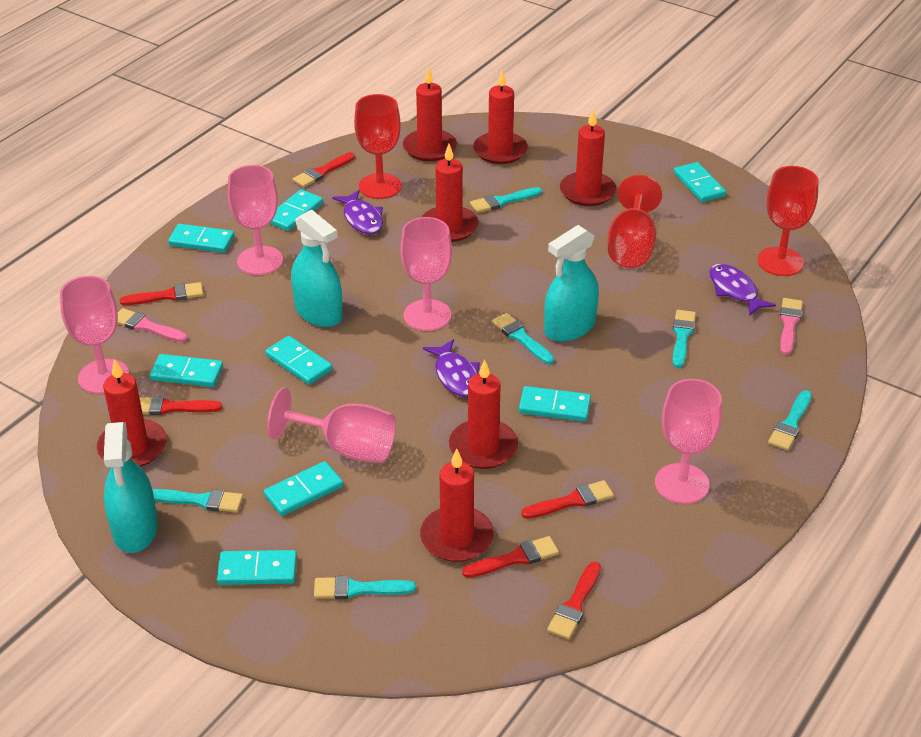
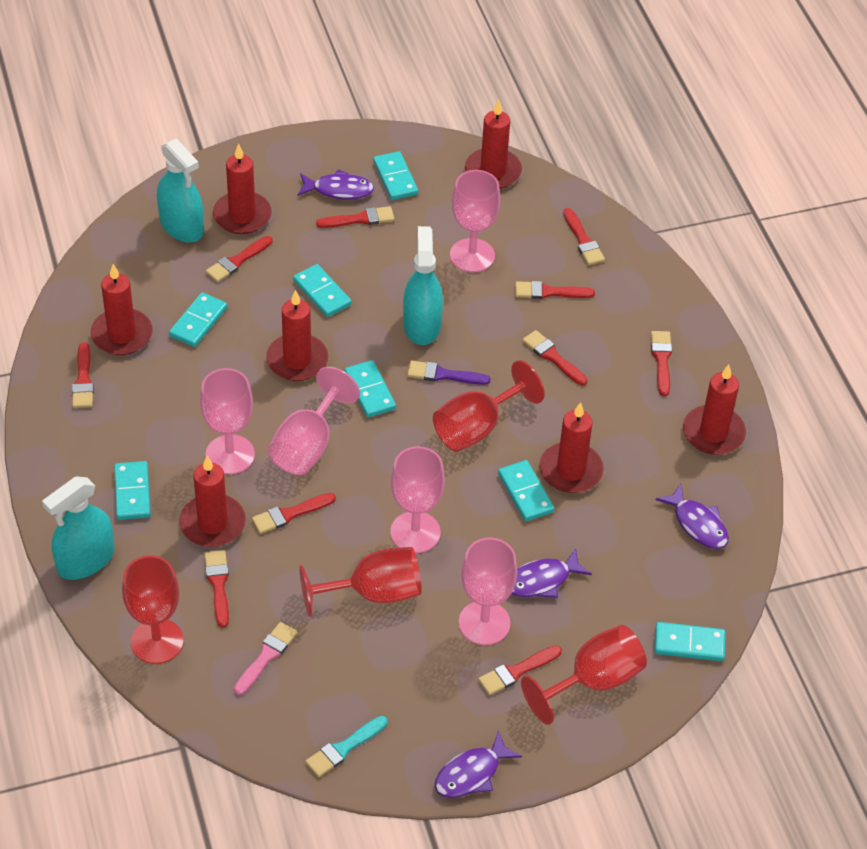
pink brush: 2 -> 1
purple brush: 0 -> 1
purple fish: 3 -> 4
red brush: 6 -> 10
red goblet: 3 -> 4
turquoise brush: 6 -> 1
turquoise domino: 8 -> 7

